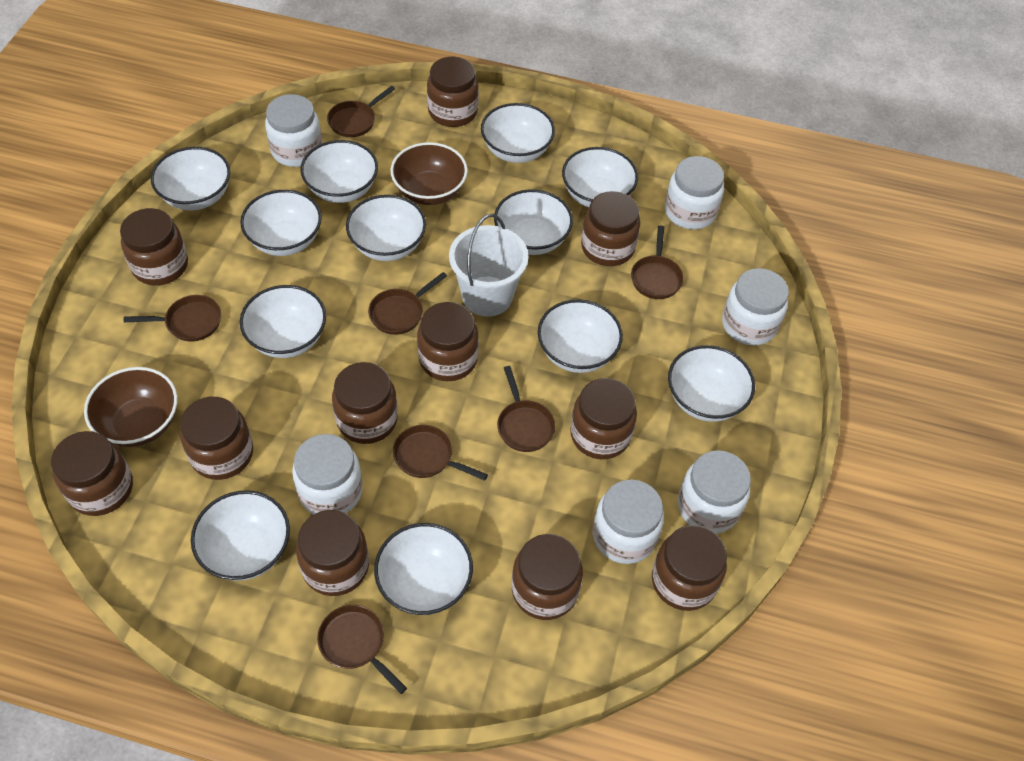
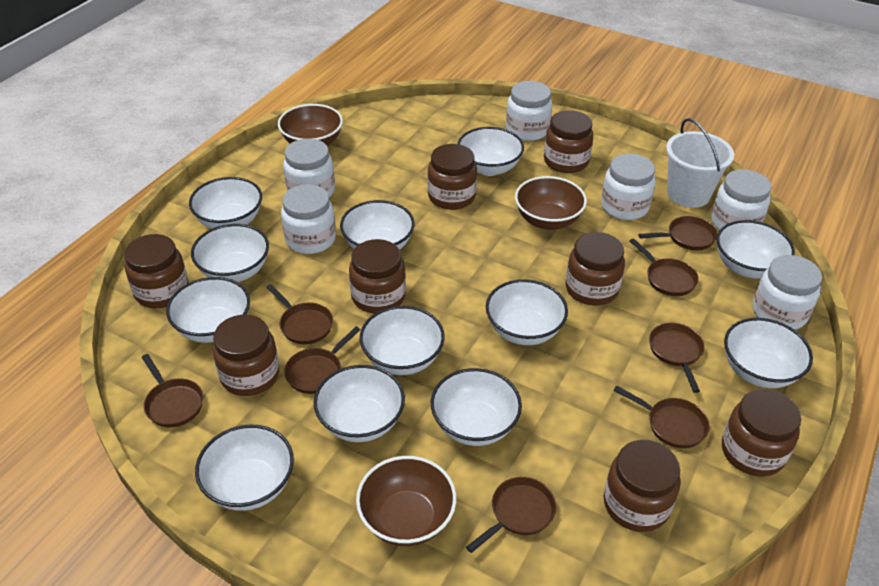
brown bowl: 2 -> 3
brown jar: 11 -> 8
brown pan: 7 -> 8

